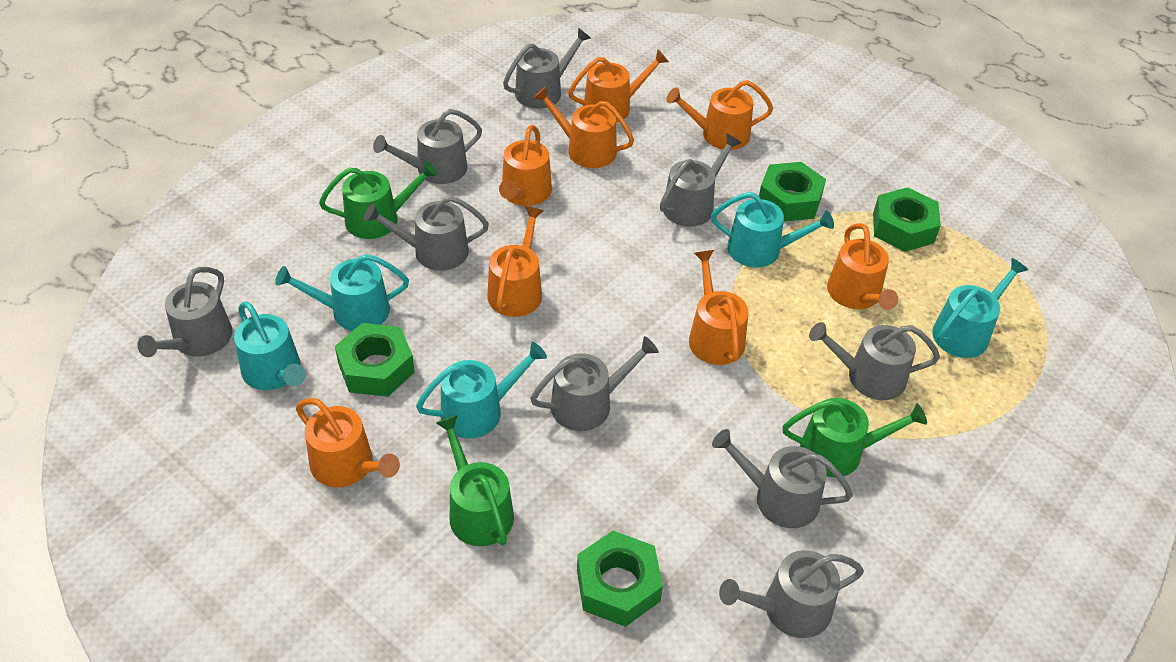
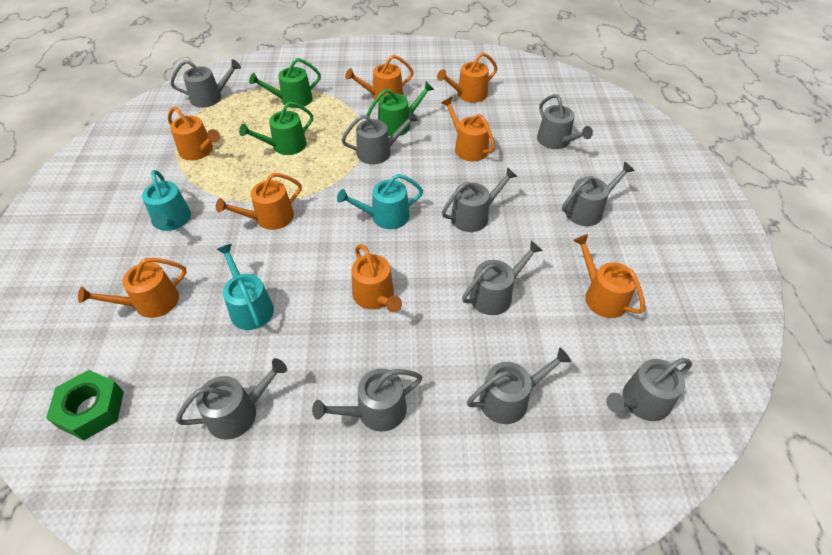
green nut: 4 -> 1
grey watering can: 9 -> 10
turquoise watering can: 5 -> 3

